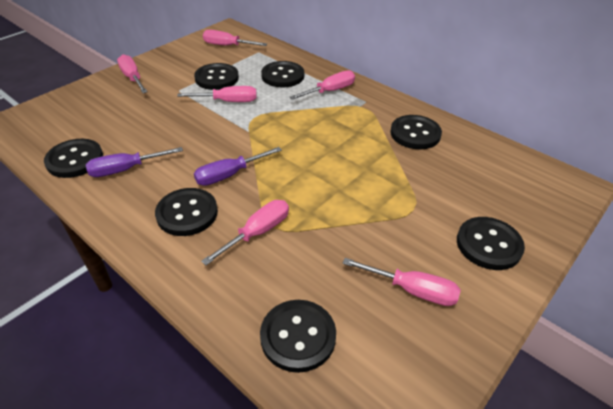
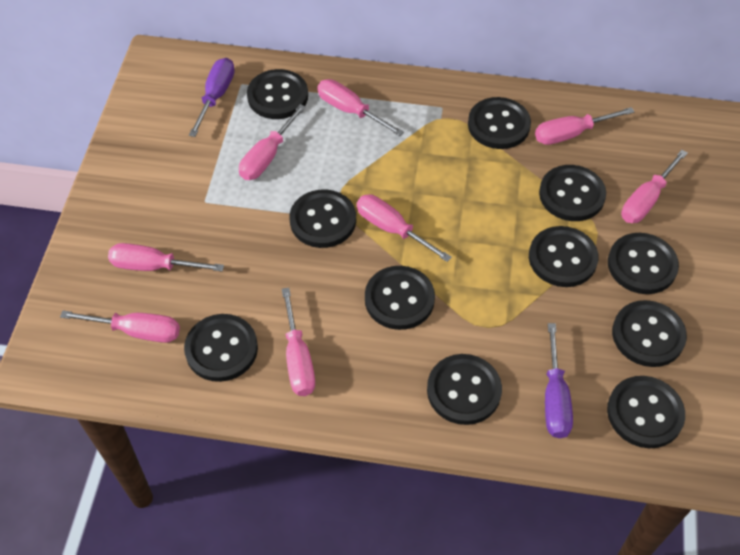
black button: 7 -> 11
pink screwdriver: 6 -> 8

